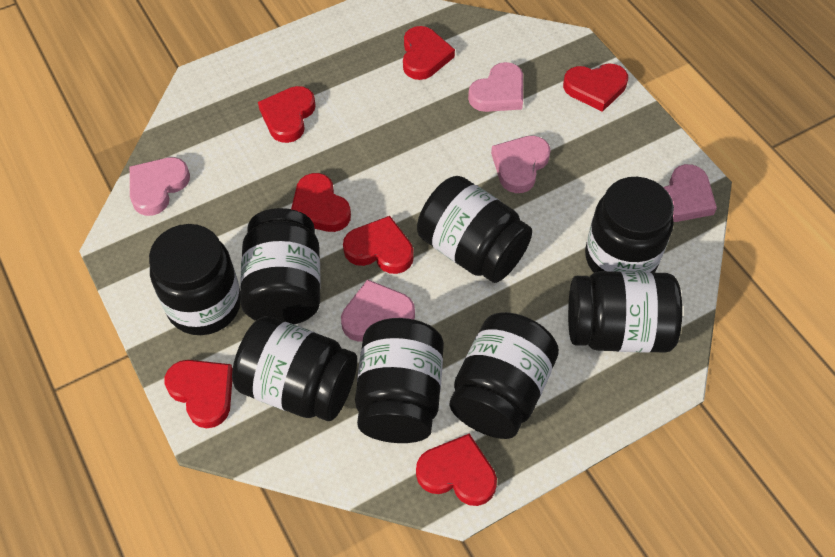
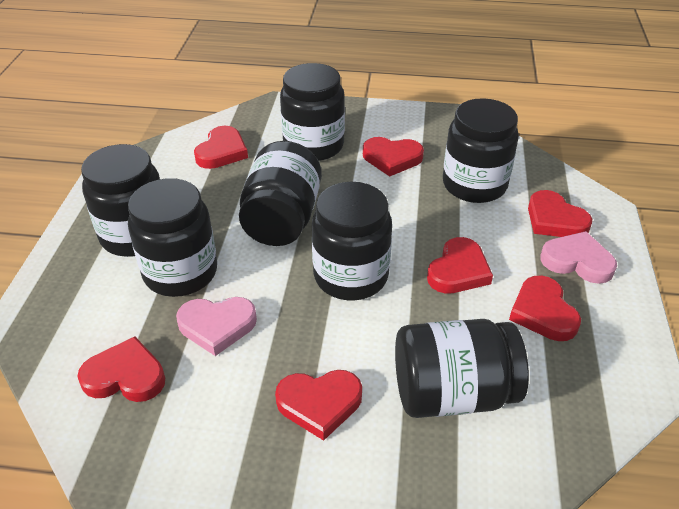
black jar: 8 -> 7
pink heart: 5 -> 2

